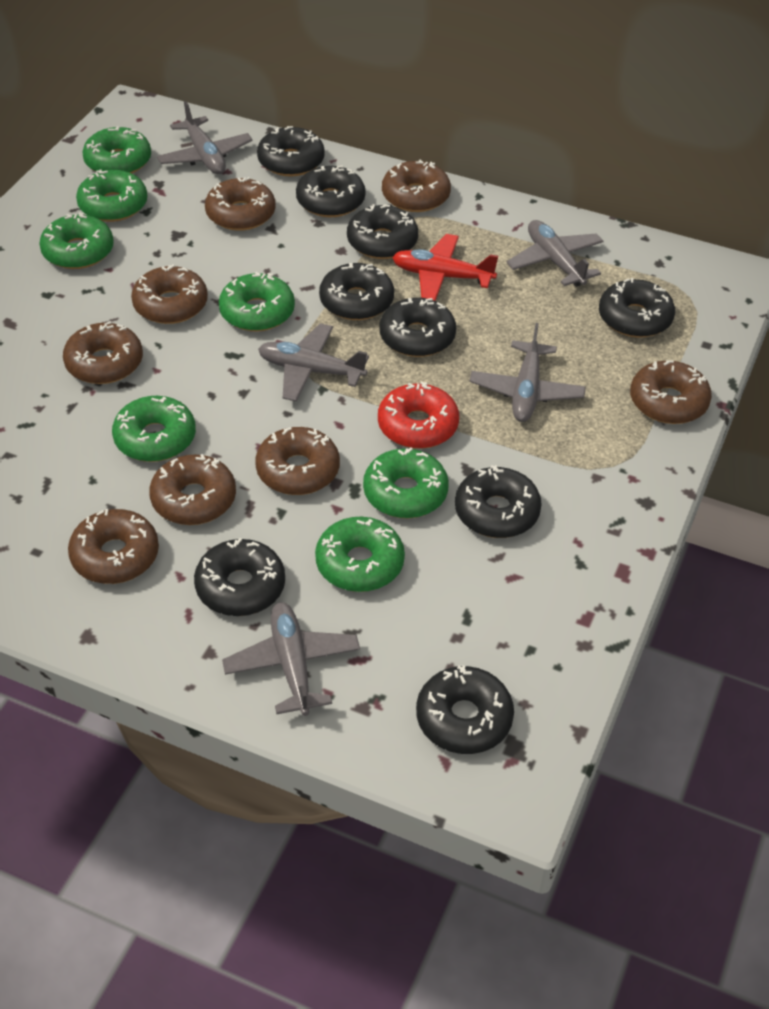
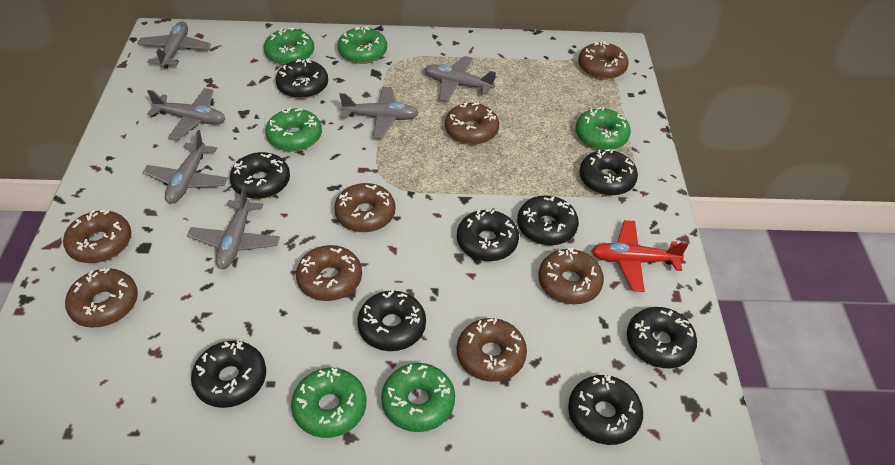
green donut: 7 -> 6
grey plane: 5 -> 6
red donut: 1 -> 0

